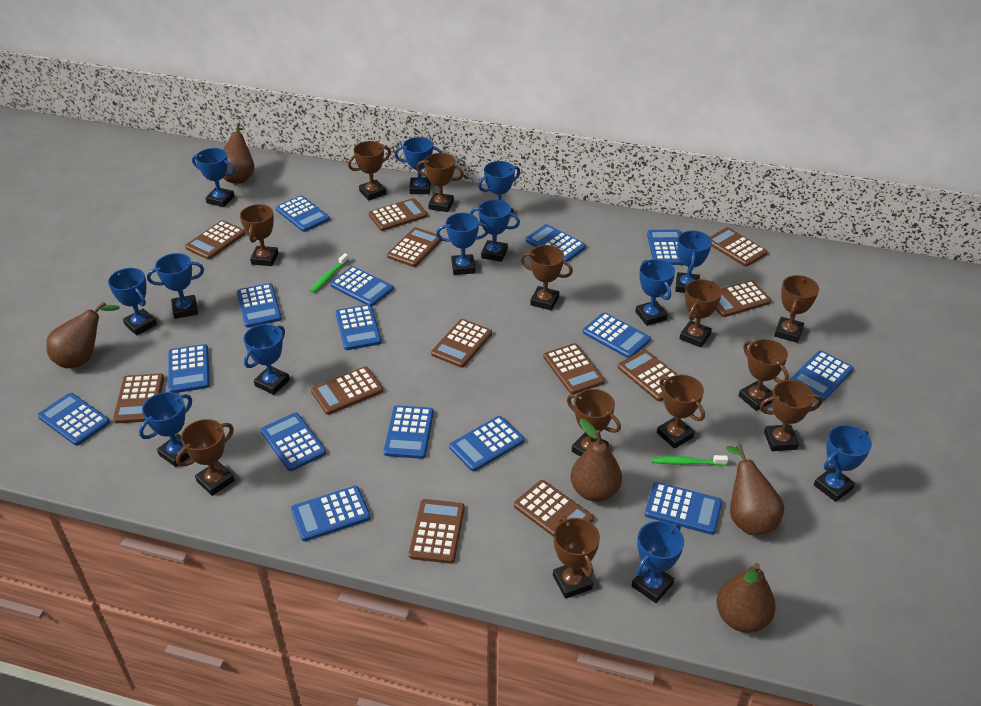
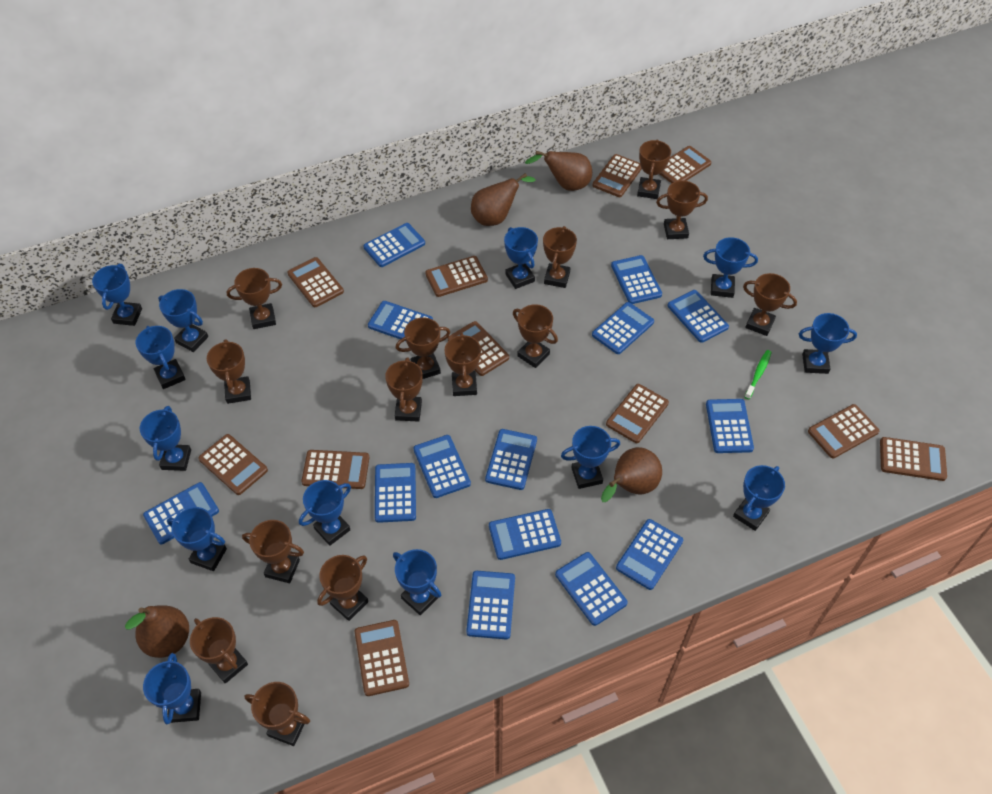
blue calculator: 15 -> 14
brown calculator: 12 -> 11
brown pear: 5 -> 4
brown trophy: 12 -> 14
green toothbrush: 2 -> 1

